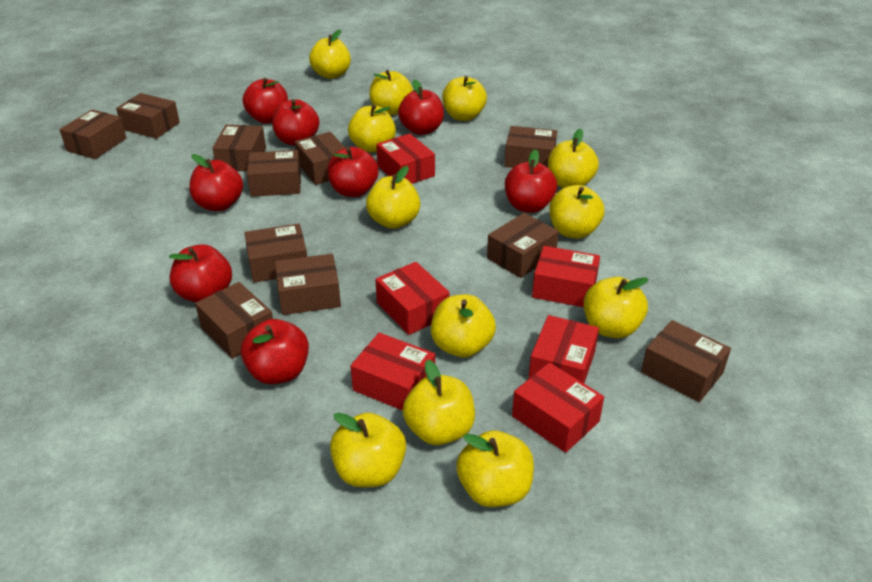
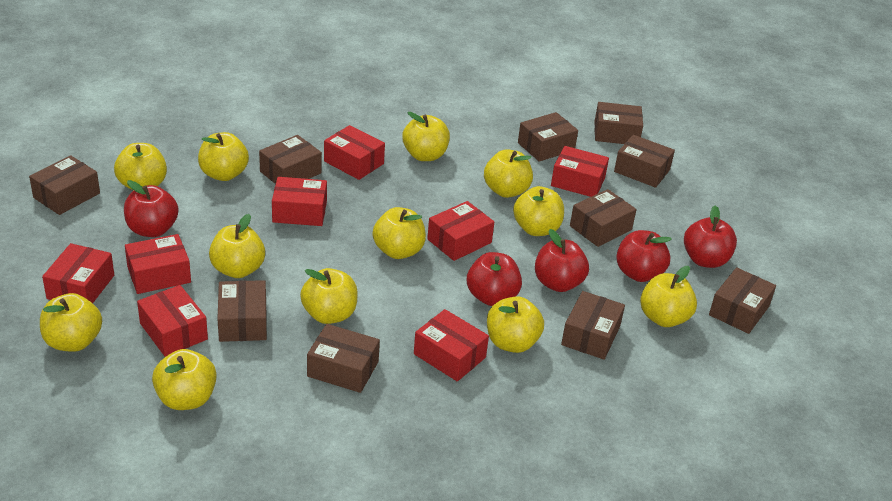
brown box: 11 -> 10
red apple: 8 -> 5
red box: 6 -> 8

